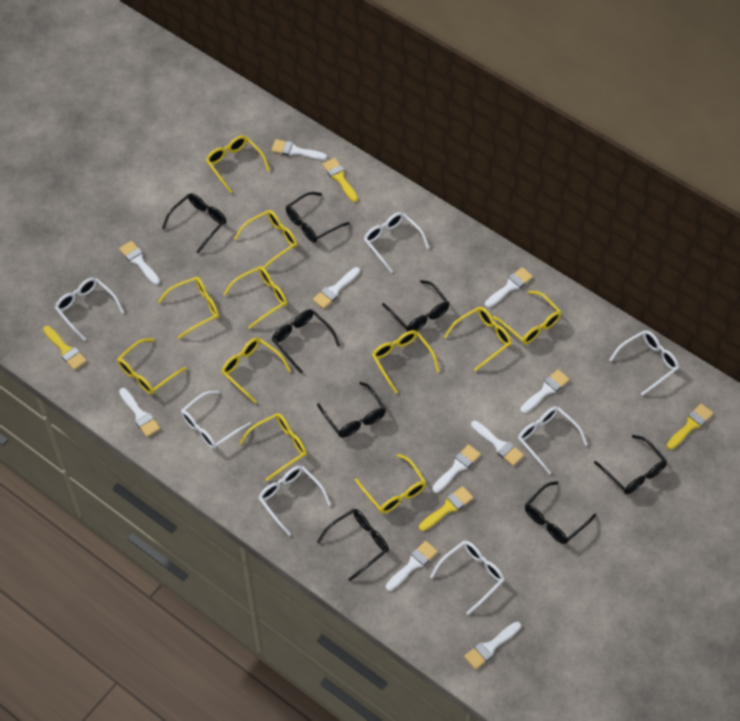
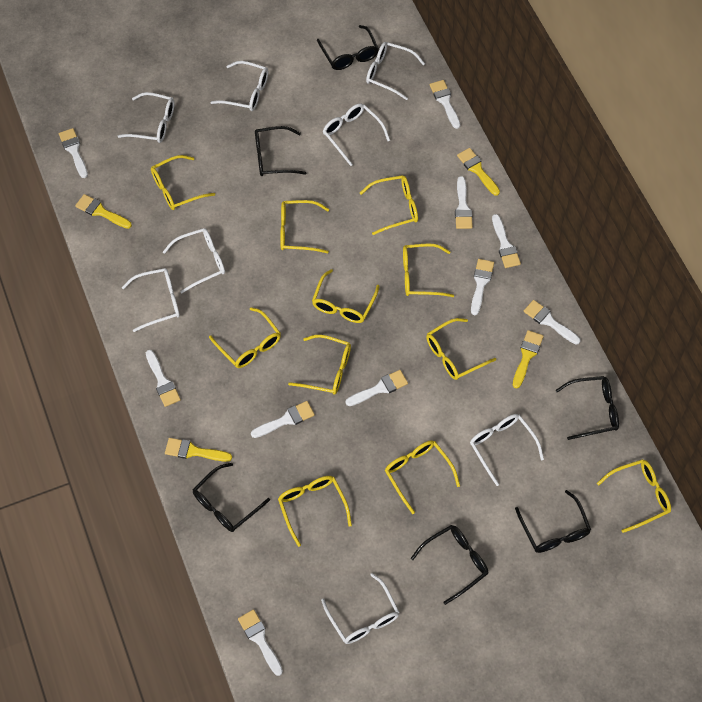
black glasses: 8 -> 6
white glasses: 7 -> 8

